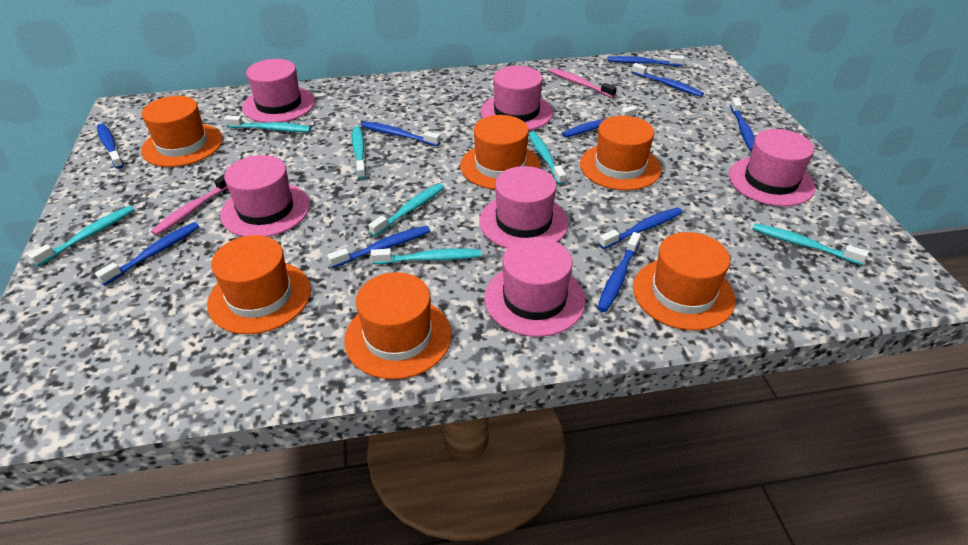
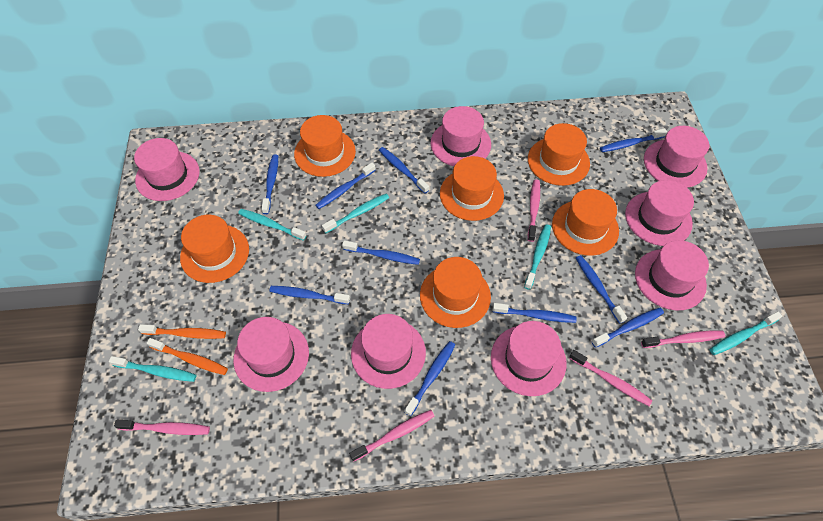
orange toothbrush: 0 -> 2
pink hat: 6 -> 8
pink toothbrush: 2 -> 5
turquoise toothbrush: 7 -> 5

